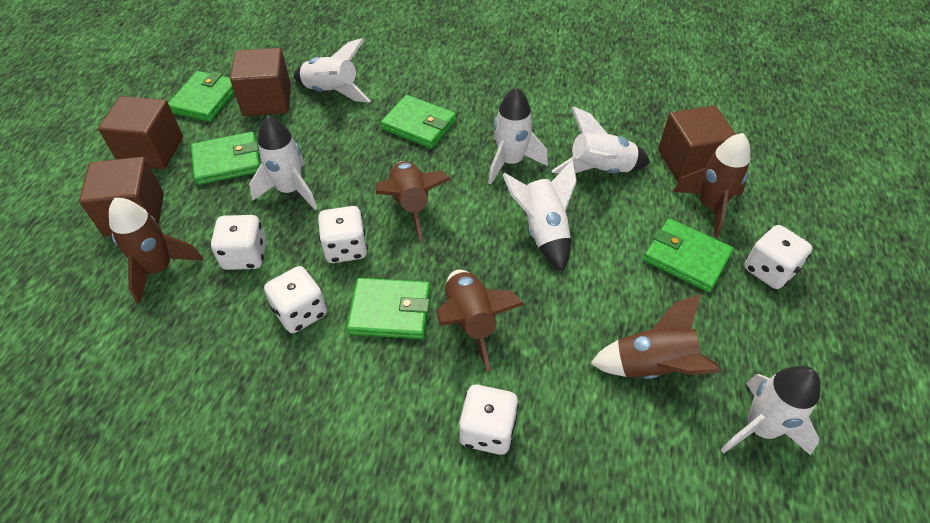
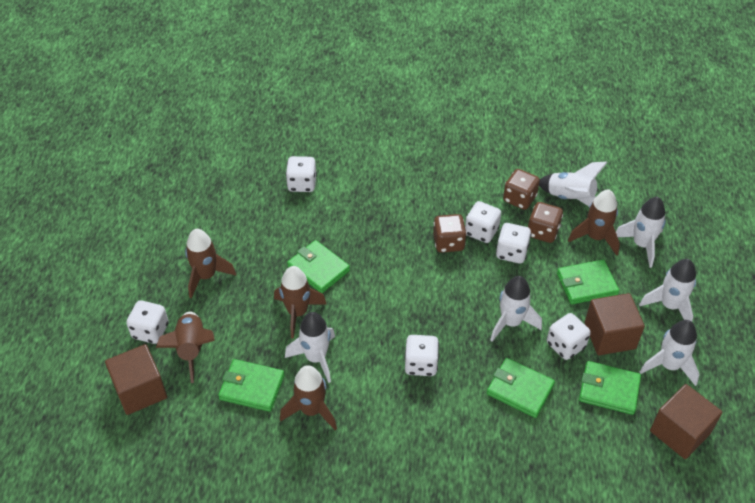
brown cube: 4 -> 3
brown dice: 0 -> 3
white dice: 5 -> 6

